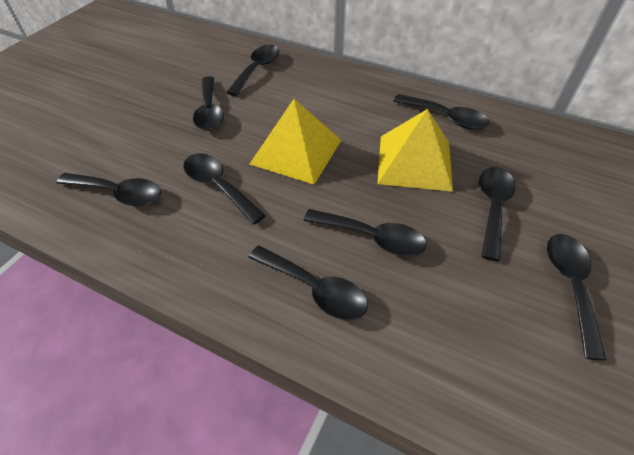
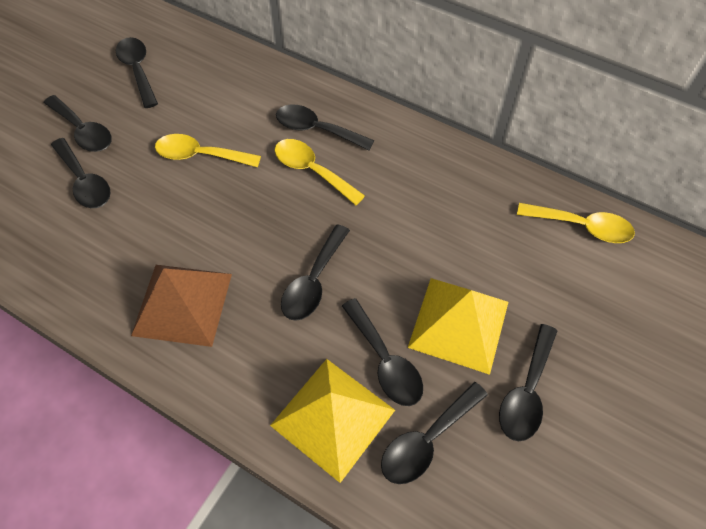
black spoon: 9 -> 8
brown pyramid: 0 -> 1
yellow spoon: 0 -> 3

